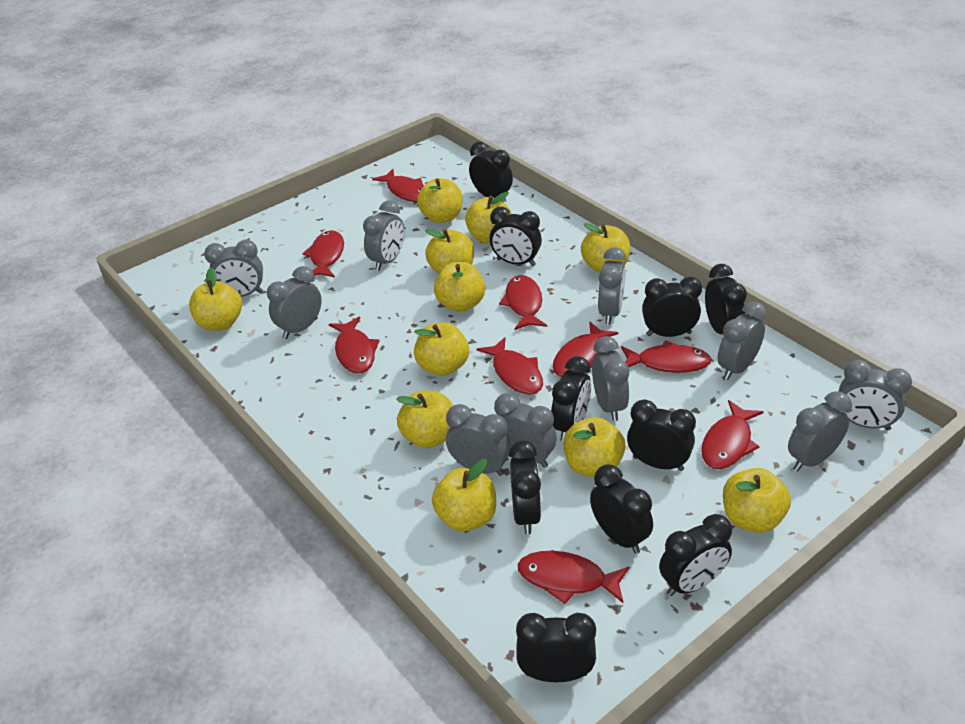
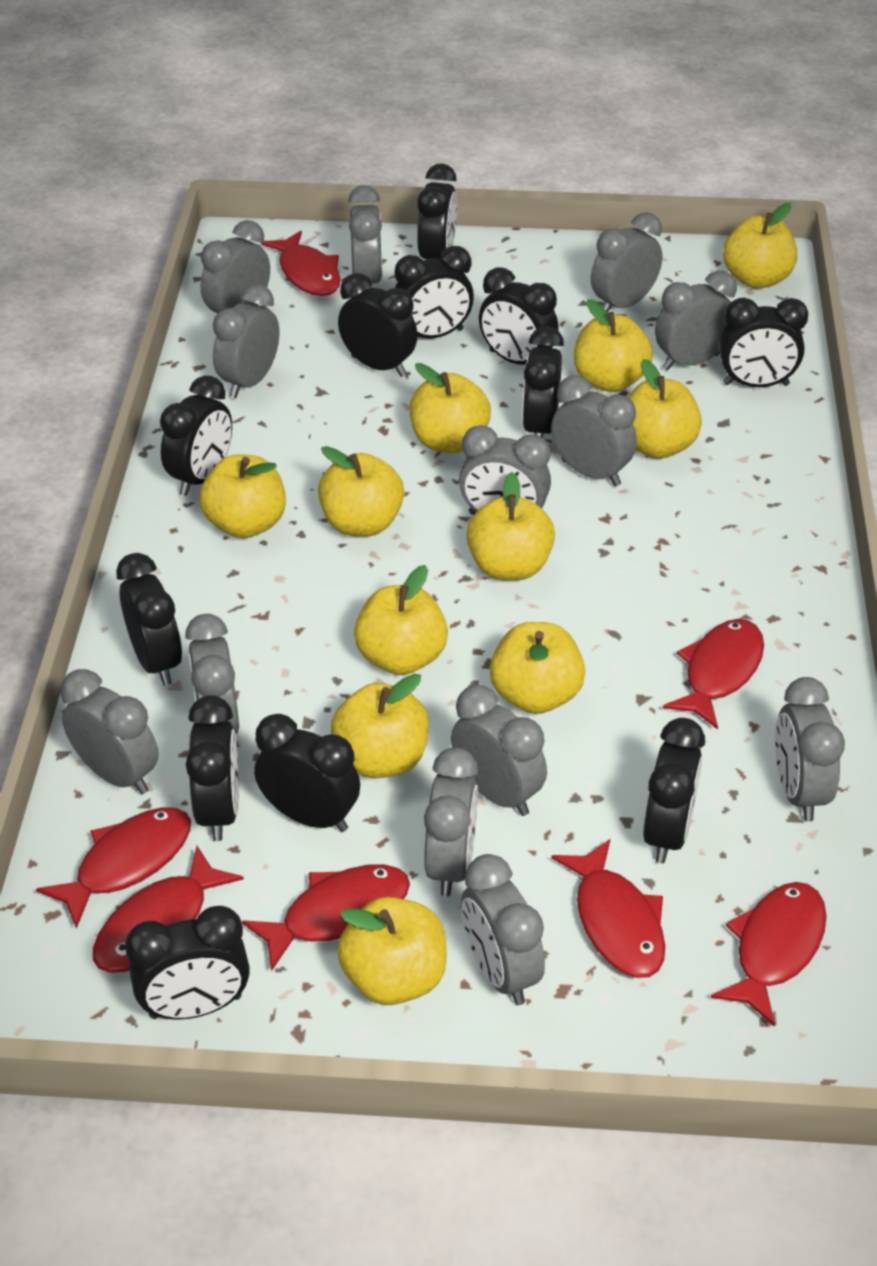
black clock: 10 -> 12
grey clock: 10 -> 13
red fish: 9 -> 7

